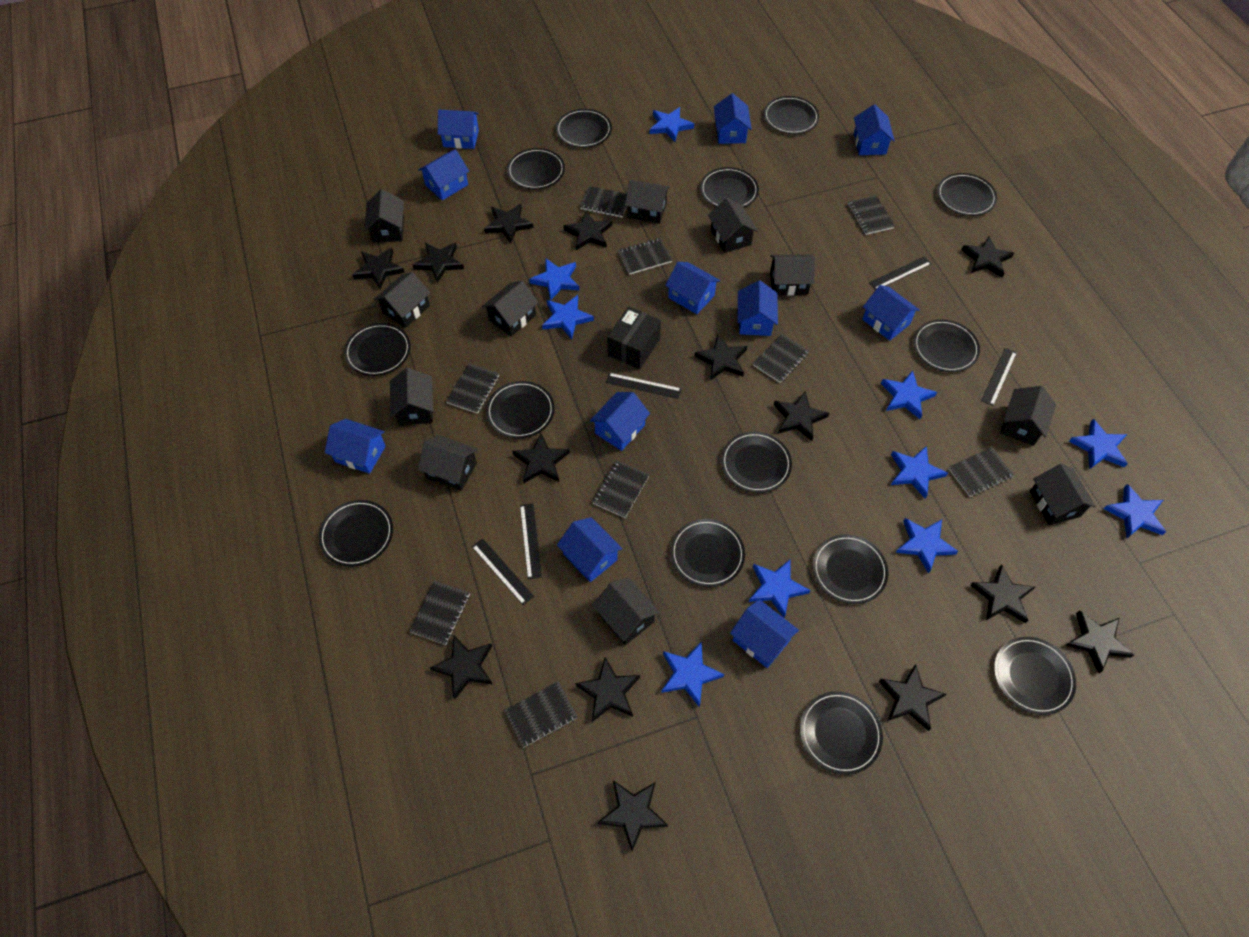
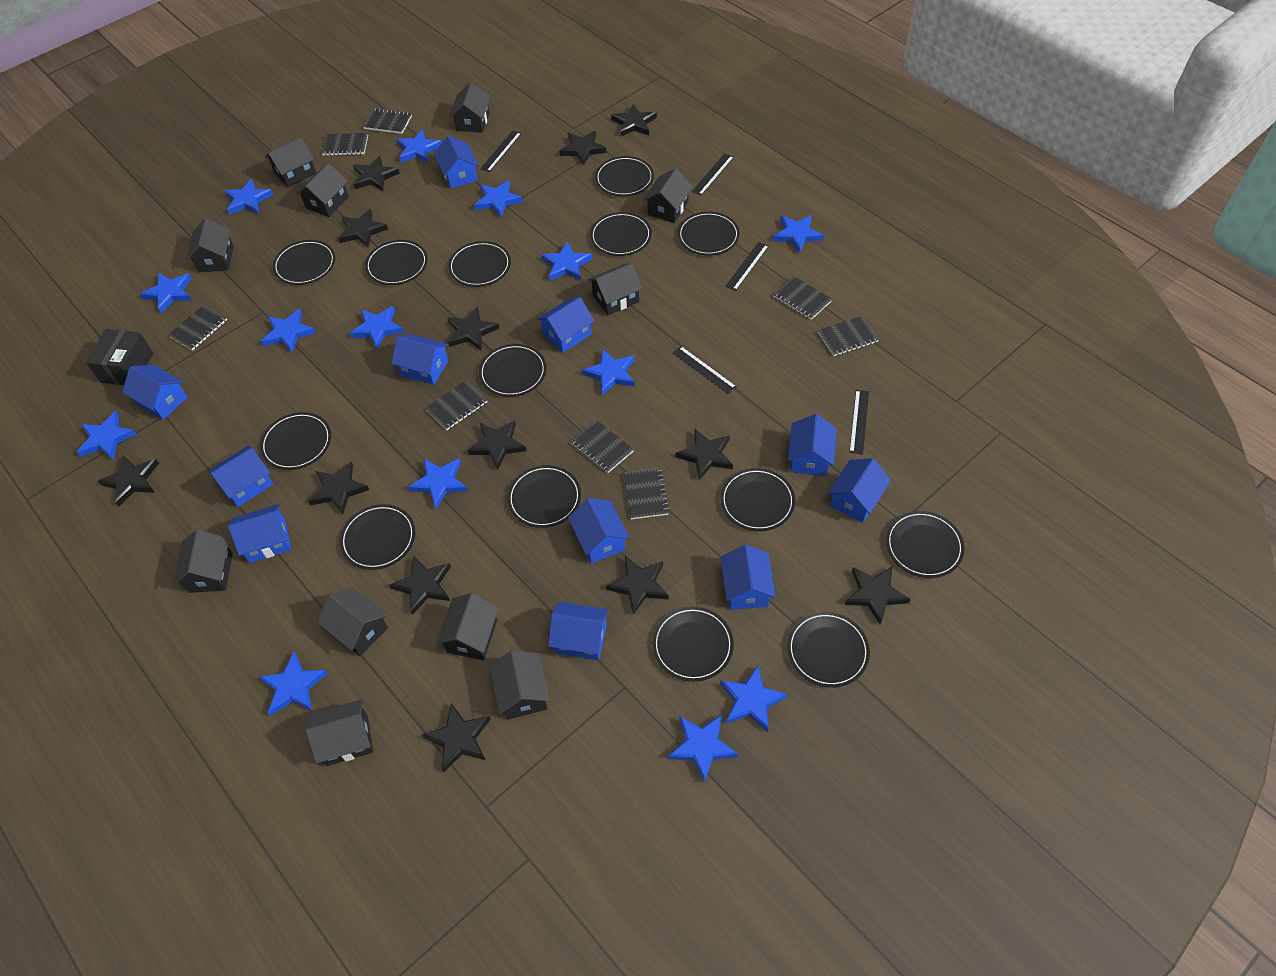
black notebook: 9 -> 8
black star: 14 -> 13
blue star: 10 -> 14

